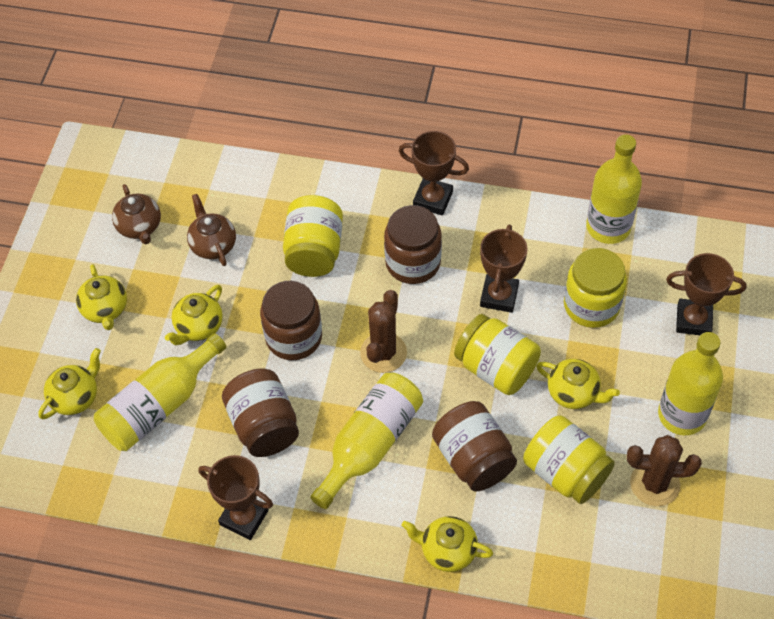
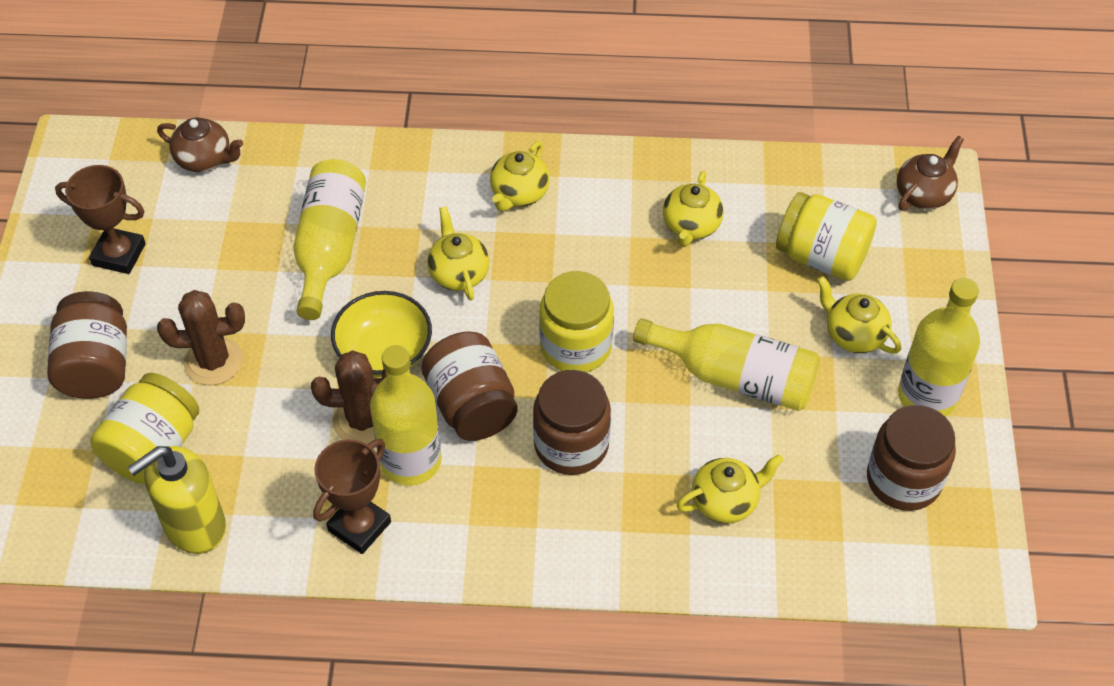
brown trophy: 4 -> 2
yellow bowl: 0 -> 1
yellow jar: 4 -> 3
yellow soap dispenser: 0 -> 1

